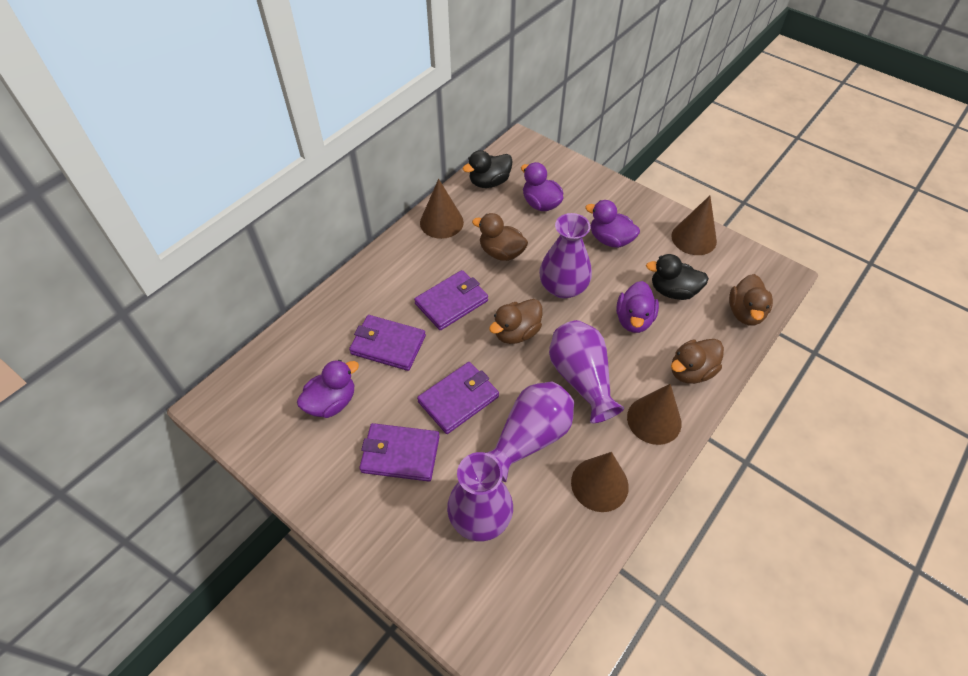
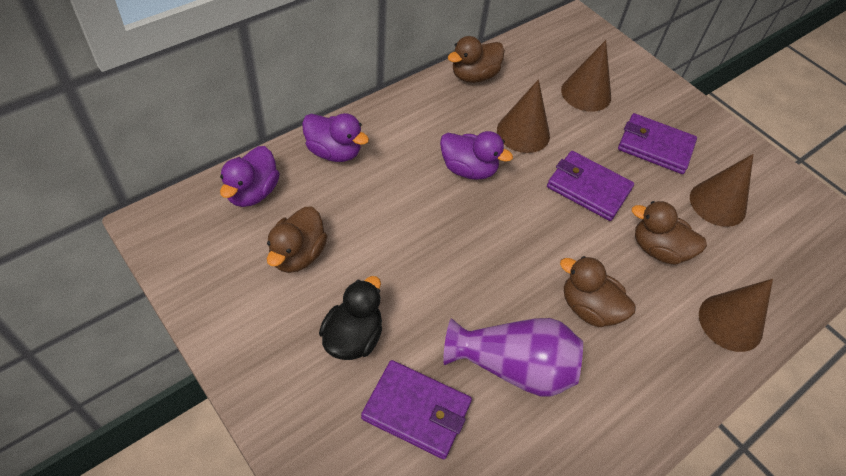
black duck: 2 -> 1
purple duck: 4 -> 3
purple vase: 4 -> 1
purple wallet: 4 -> 3

